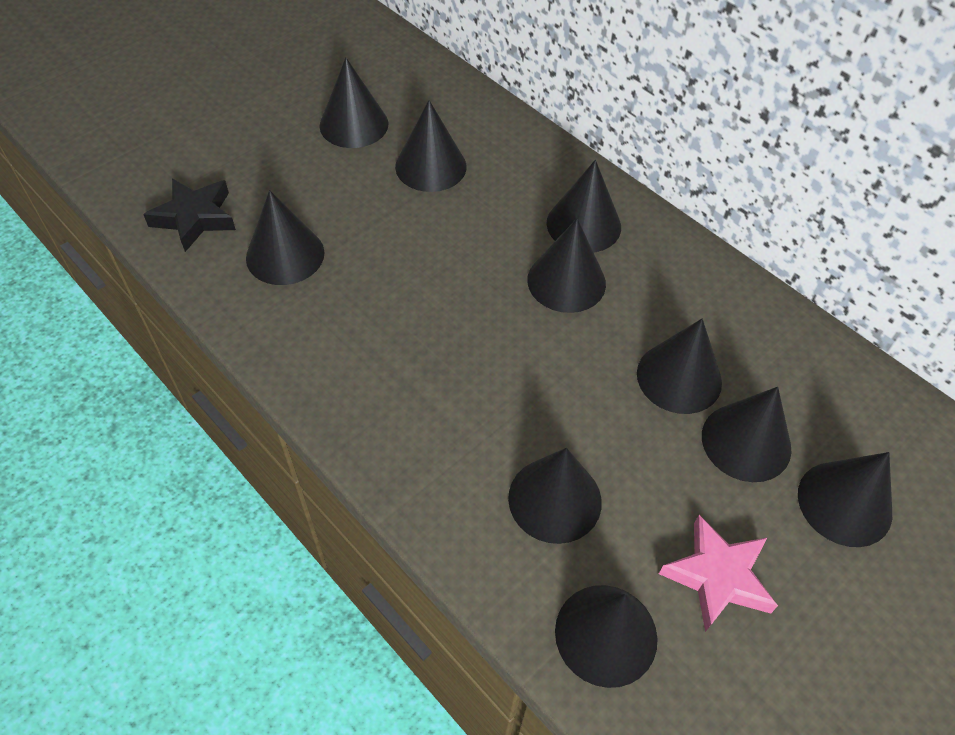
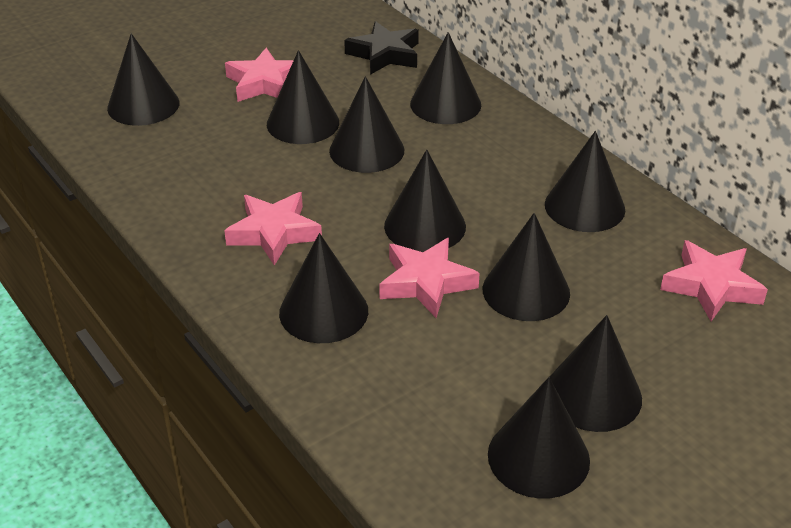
pink star: 1 -> 4

